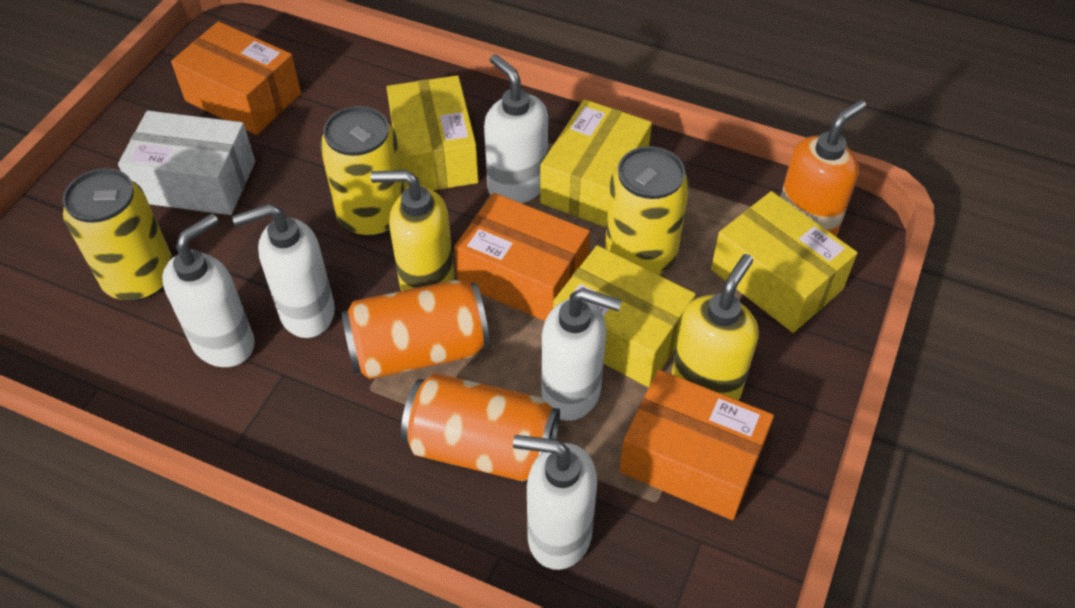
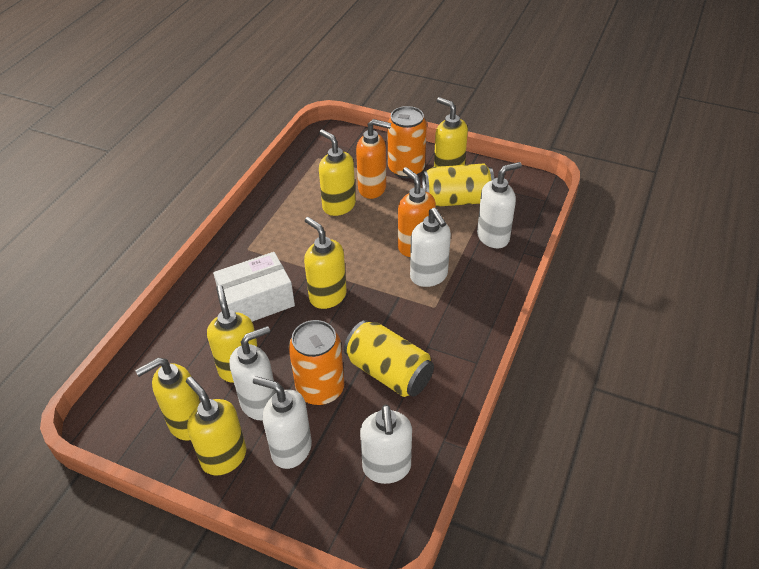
orange box: 3 -> 0
orange soap dispenser: 1 -> 2
yellow box: 4 -> 0
yellow can: 3 -> 2
yellow soap dispenser: 2 -> 6

